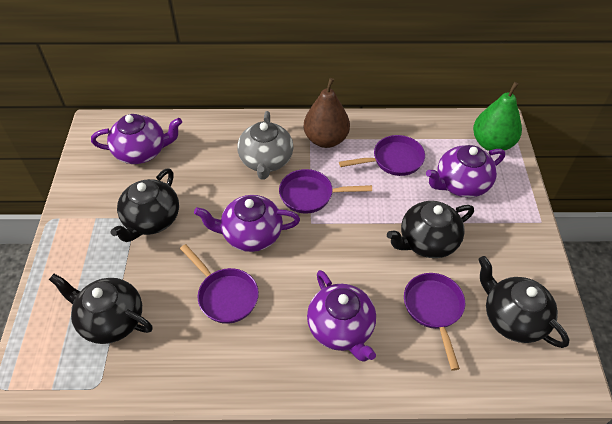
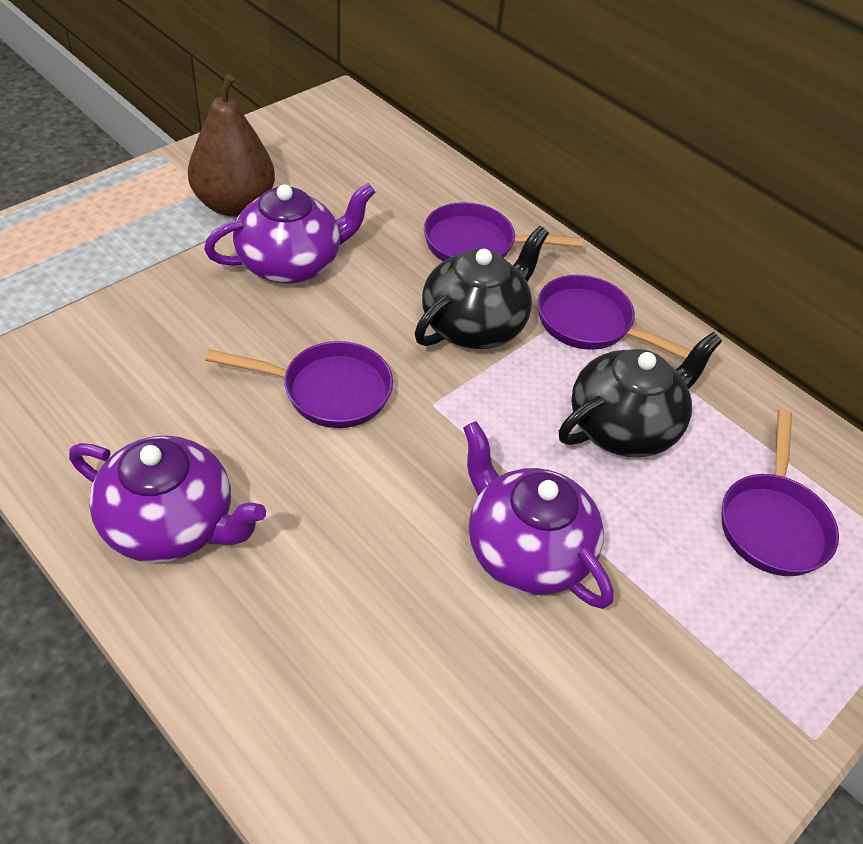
black teapot: 4 -> 2
green pear: 1 -> 0
grey teapot: 1 -> 0
purple teapot: 4 -> 3

